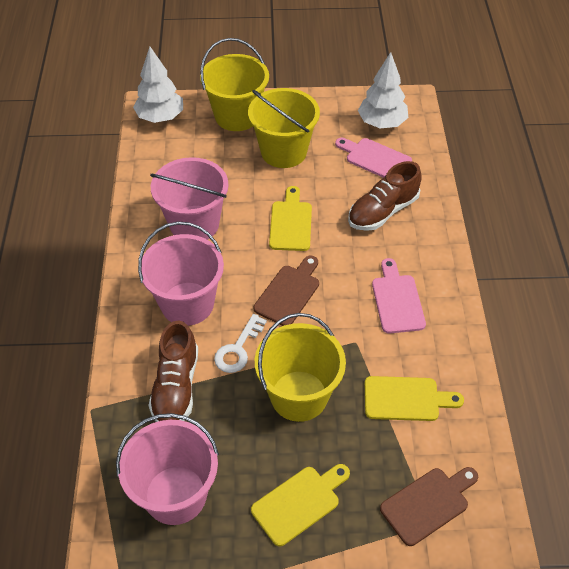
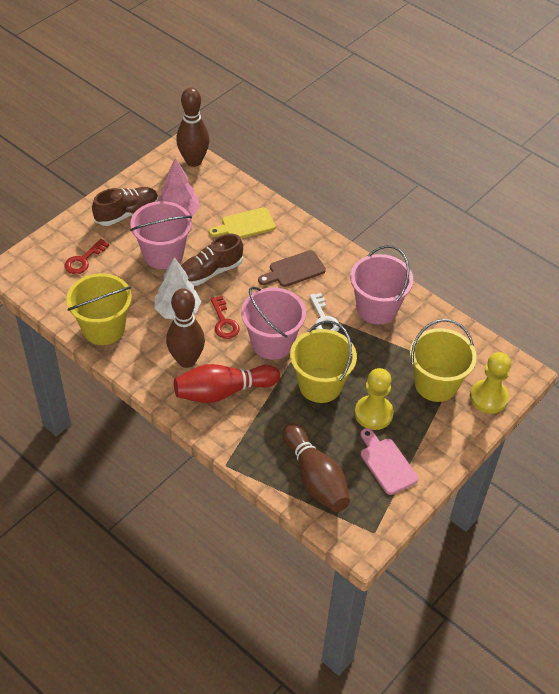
brown bowling pin: 0 -> 3
brown cutting board: 2 -> 1
pink cutting board: 2 -> 1
pink tree: 0 -> 1
red bowling pin: 0 -> 1
red key: 0 -> 2
white tree: 2 -> 1
yellow cutting board: 3 -> 1
yellow pawn: 0 -> 2

